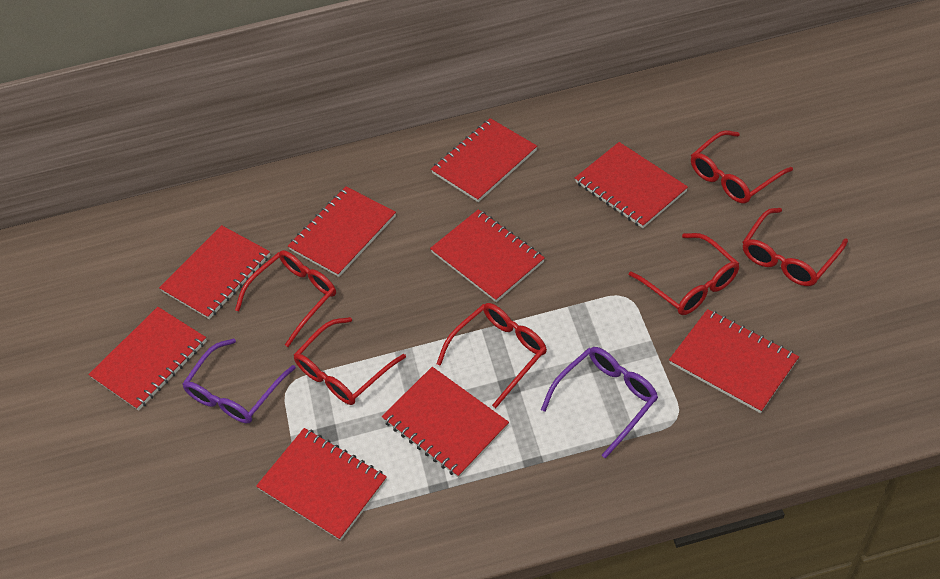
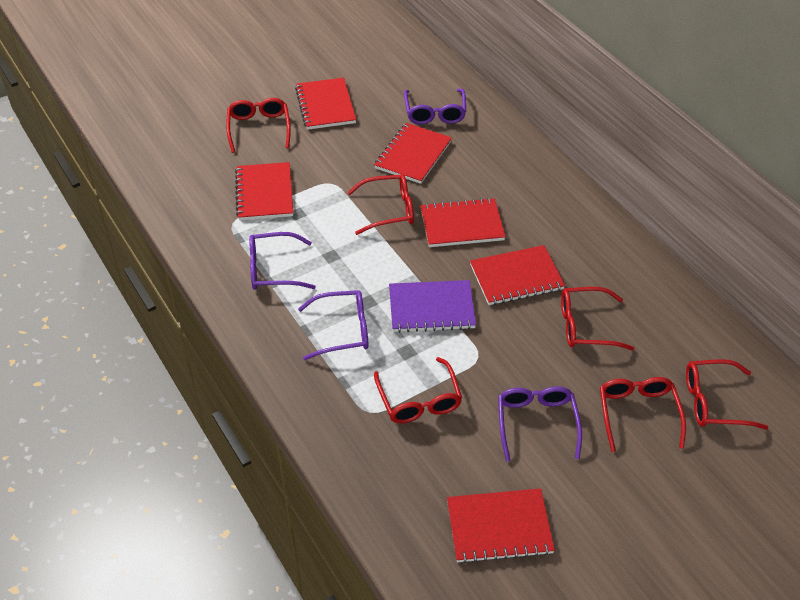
purple glasses: 2 -> 4
purple notebook: 0 -> 1
red notebook: 9 -> 6

